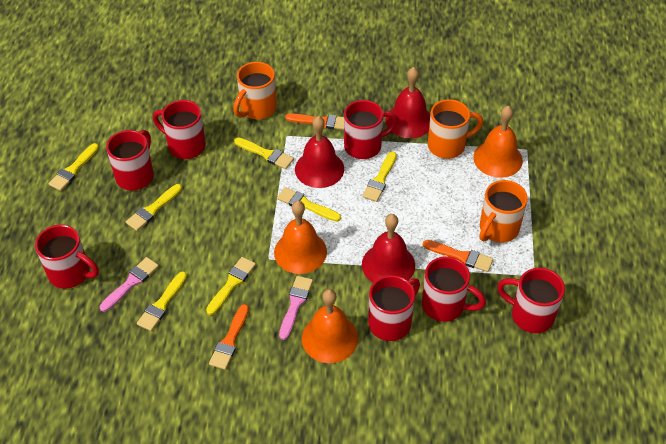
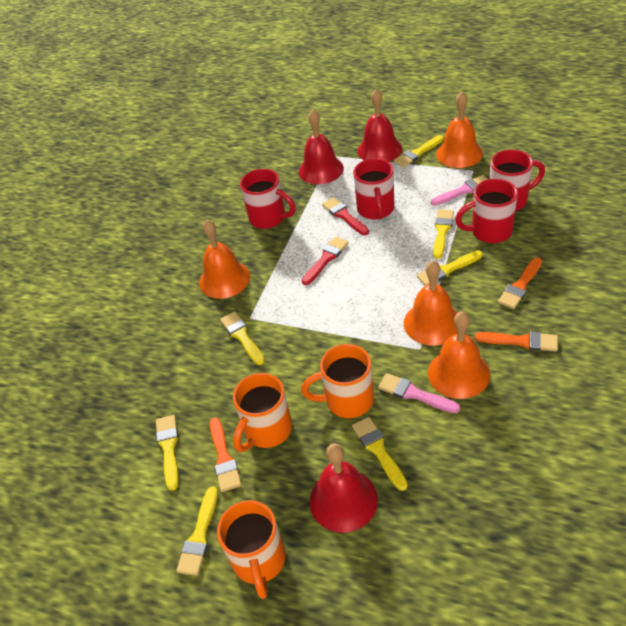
orange bell: 3 -> 4
red brush: 0 -> 2
red mug: 7 -> 4

